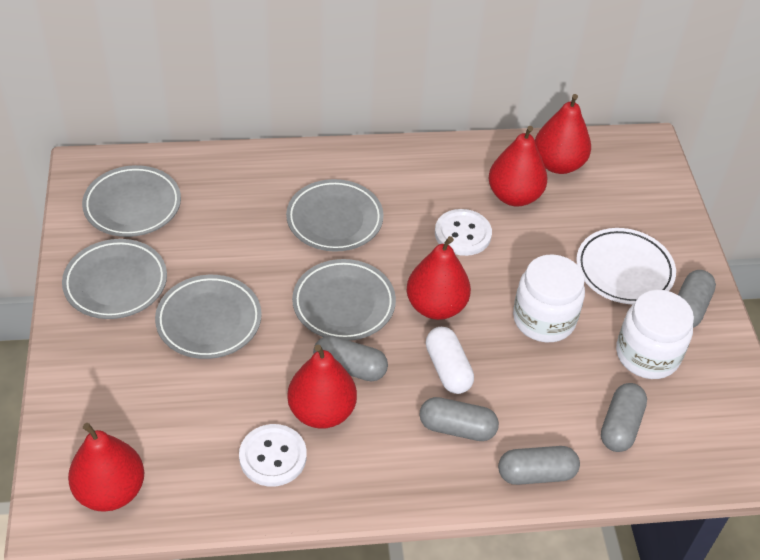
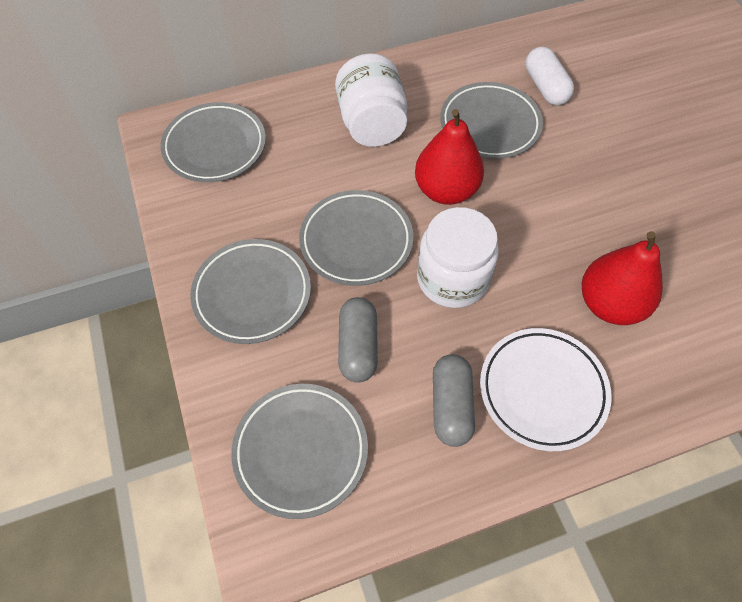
grey capsule: 5 -> 2
red pear: 5 -> 2
white button: 2 -> 0

